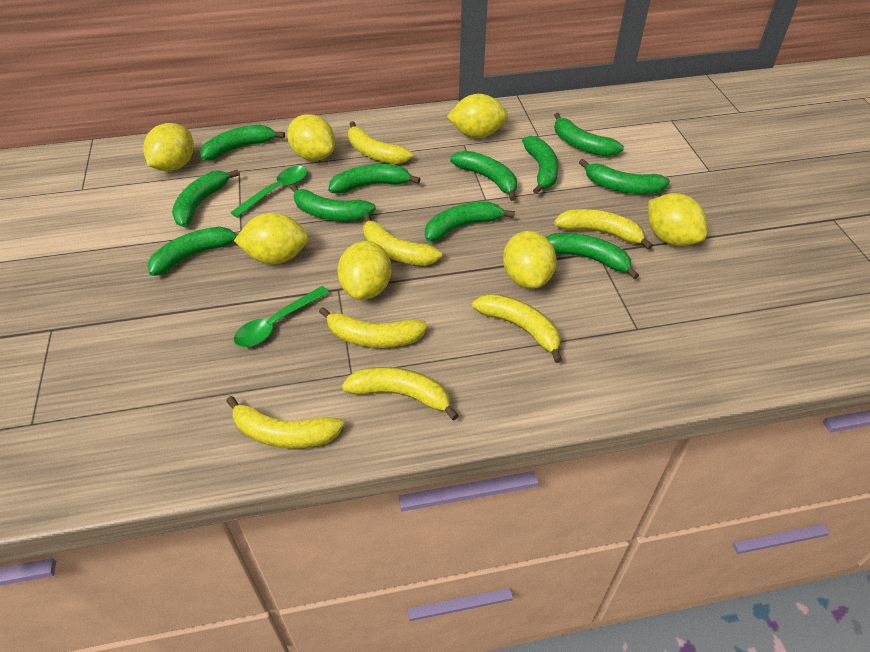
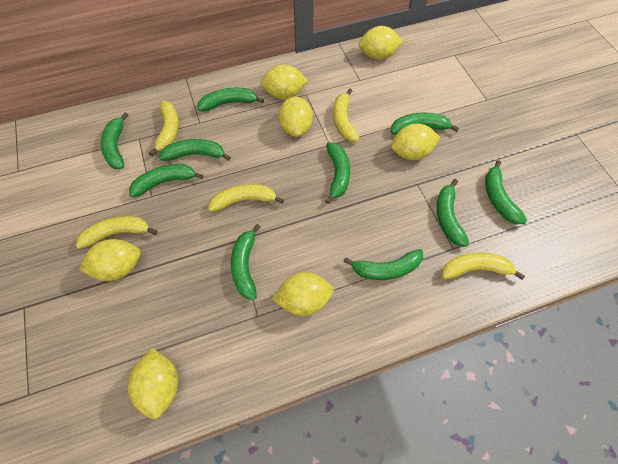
green banana: 11 -> 10
green spoon: 2 -> 0
yellow banana: 7 -> 5

